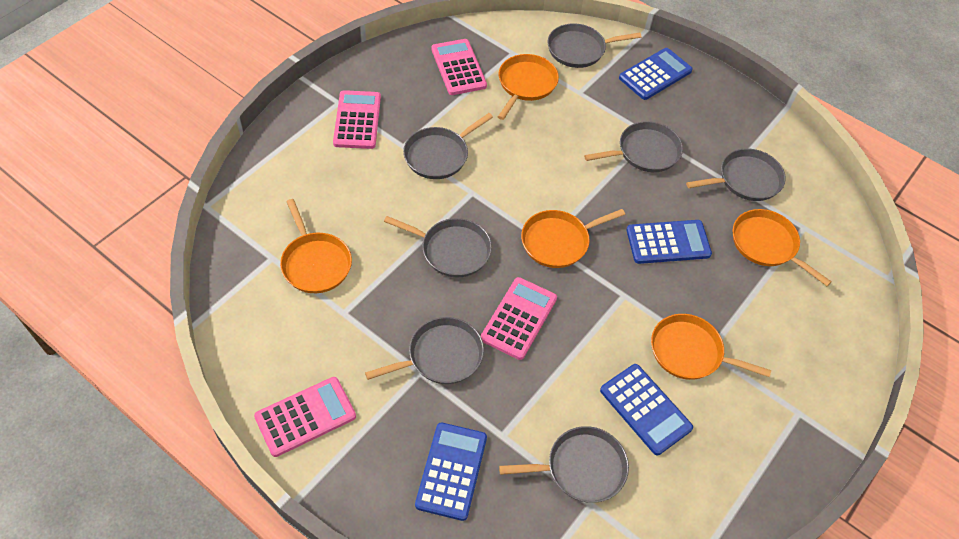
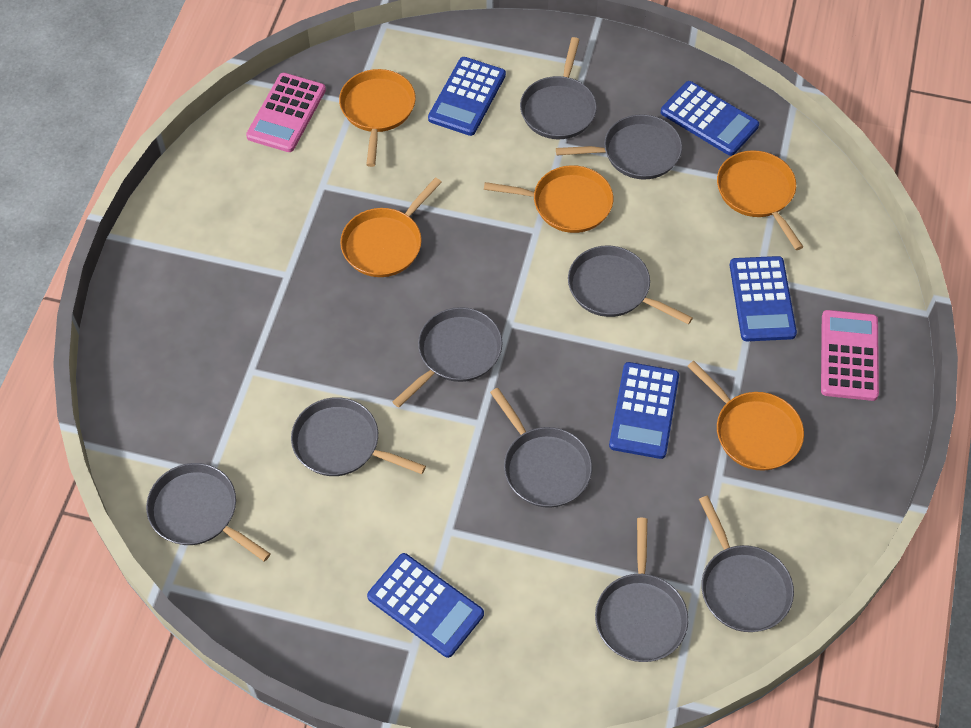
blue calculator: 4 -> 5
grey pan: 7 -> 9
pink calculator: 4 -> 2

